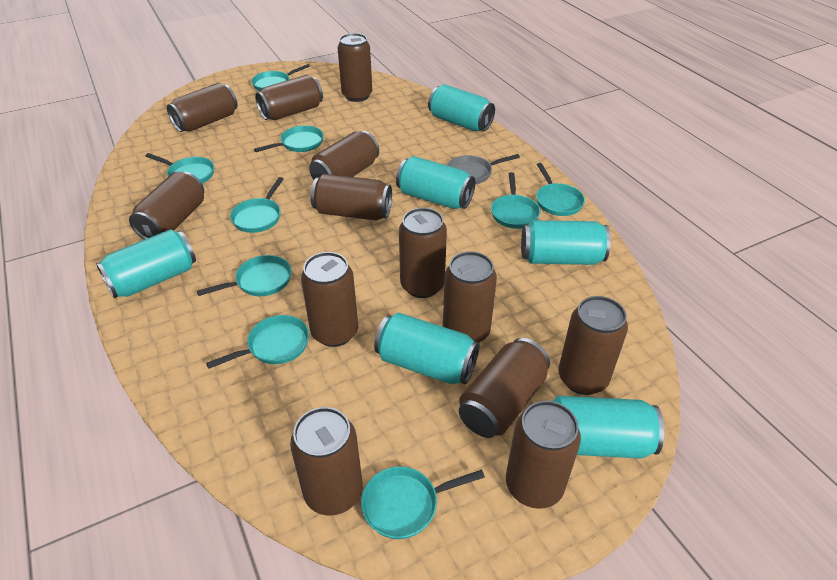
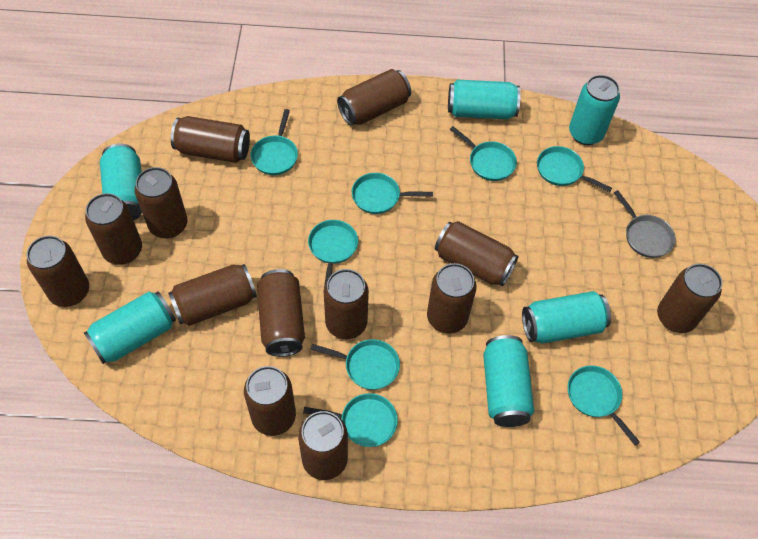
turquoise pan: 9 -> 8

